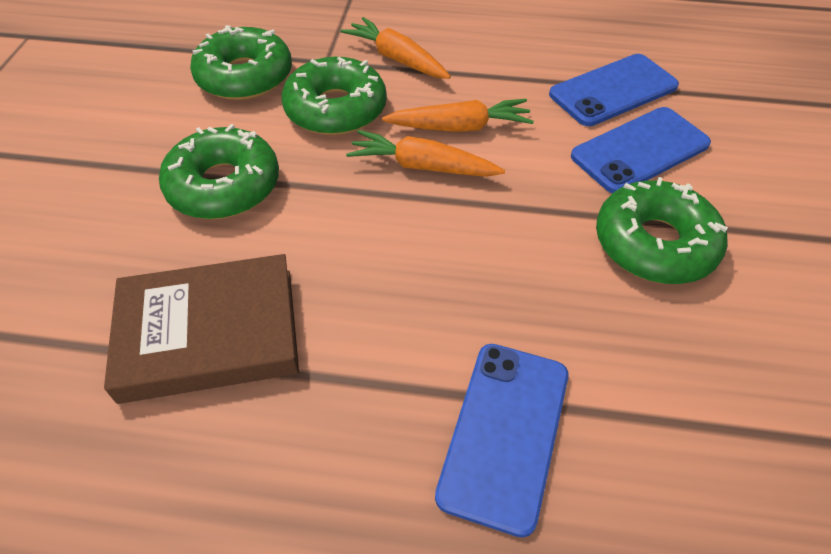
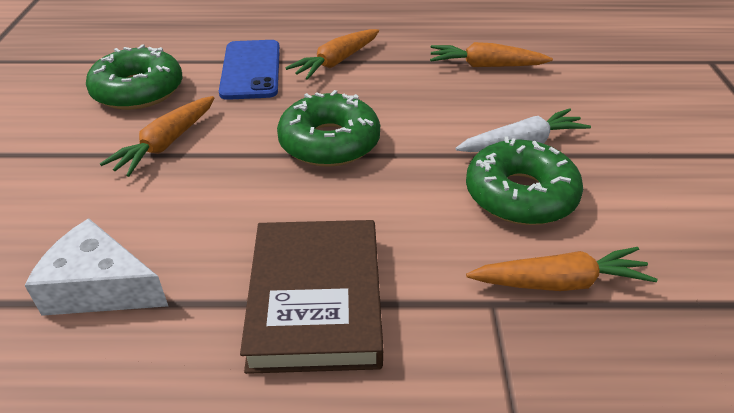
blue phone: 3 -> 1
green donut: 4 -> 3
orange carrot: 3 -> 4
white carrot: 0 -> 1
white cheese: 0 -> 1

